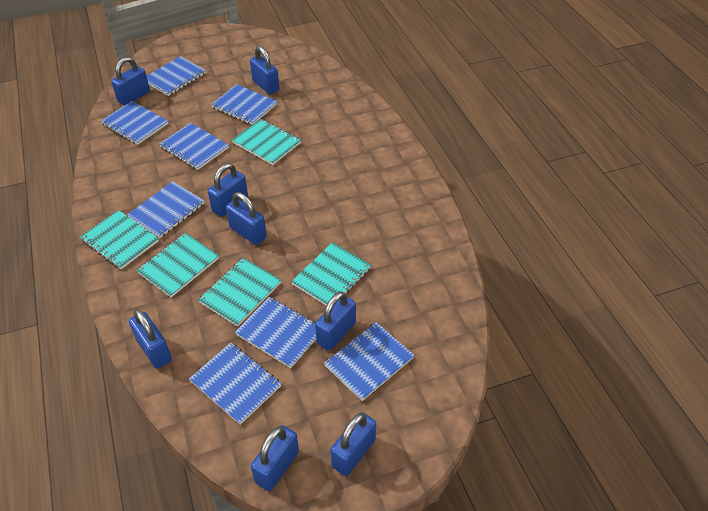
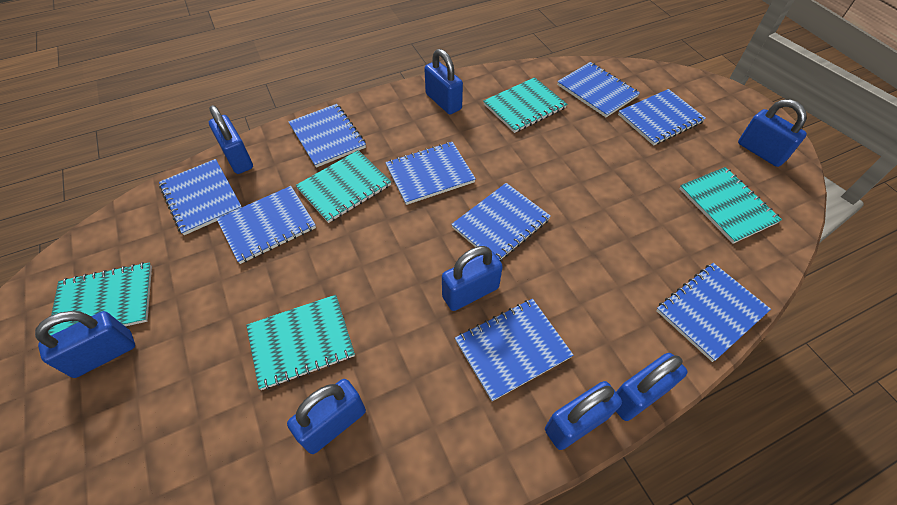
blue notebook: 8 -> 9

